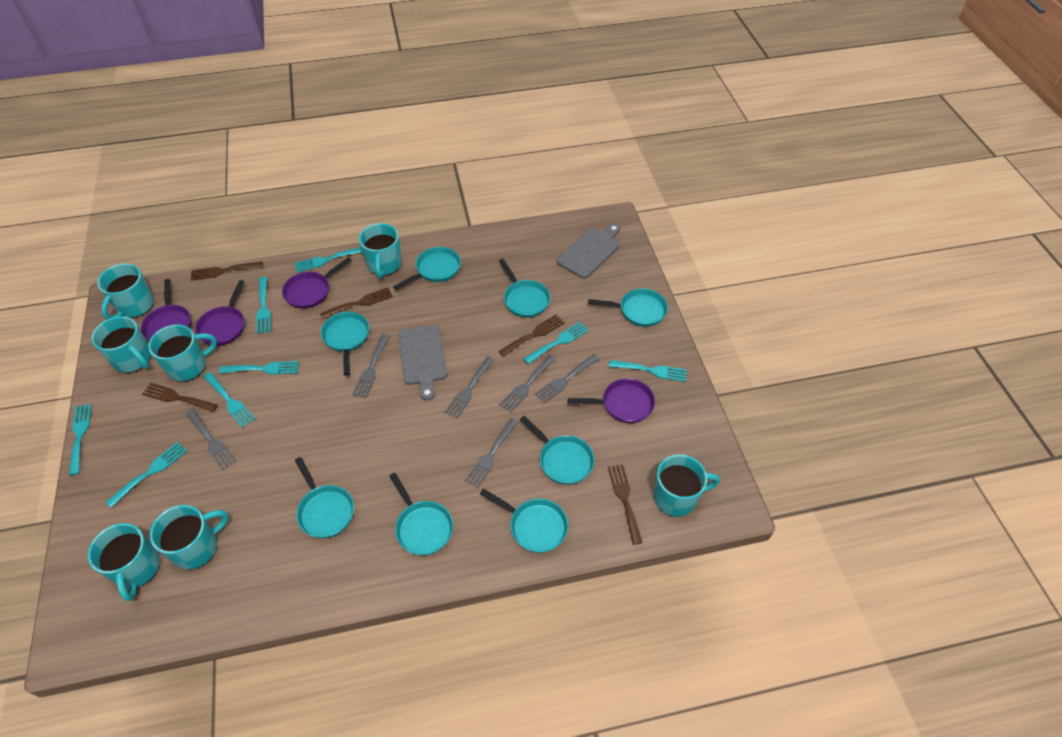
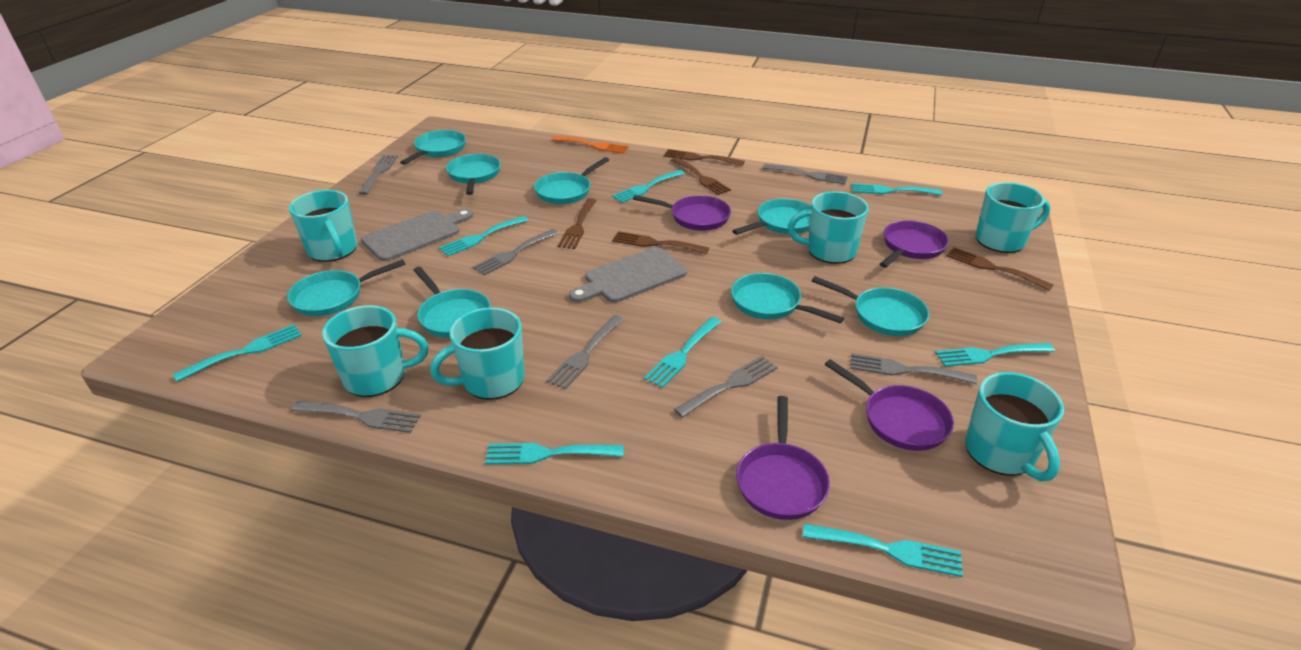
grey fork: 6 -> 7
orange fork: 0 -> 1
turquoise mug: 7 -> 6

